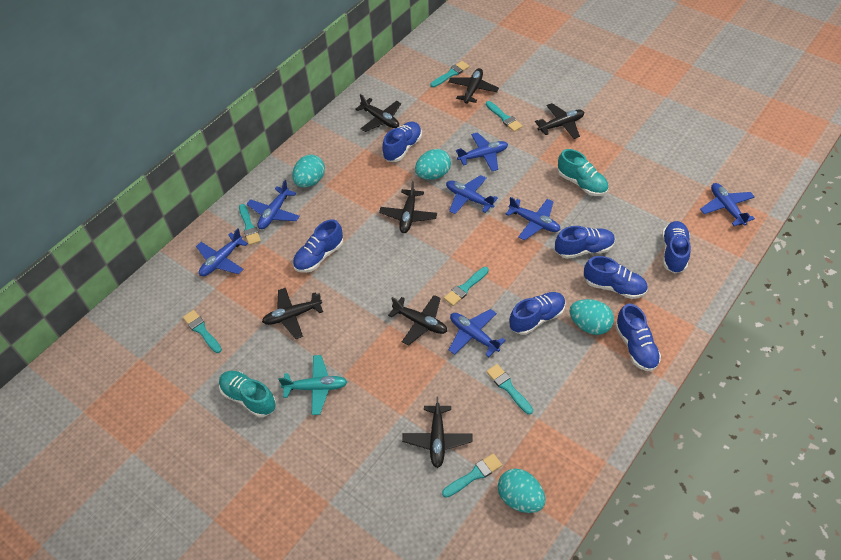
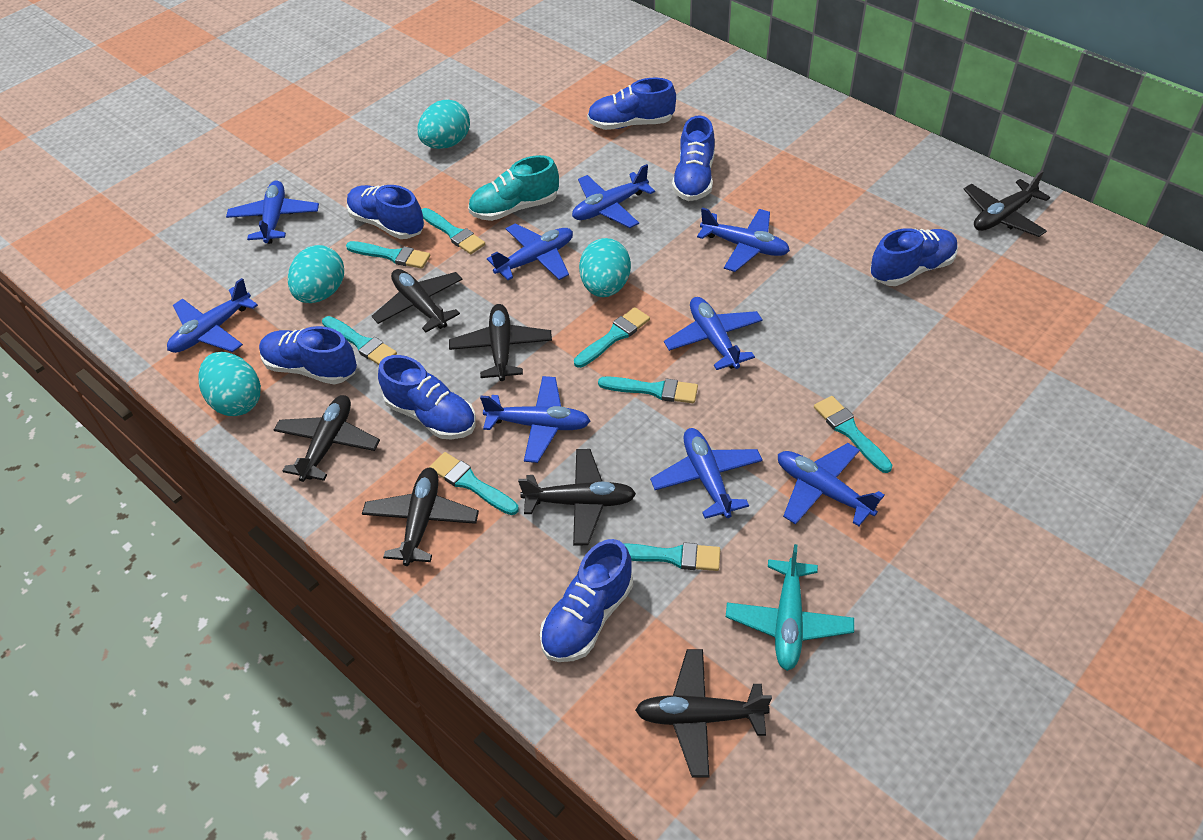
blue plane: 7 -> 9
turquoise brush: 7 -> 8
turquoise shoe: 2 -> 1

